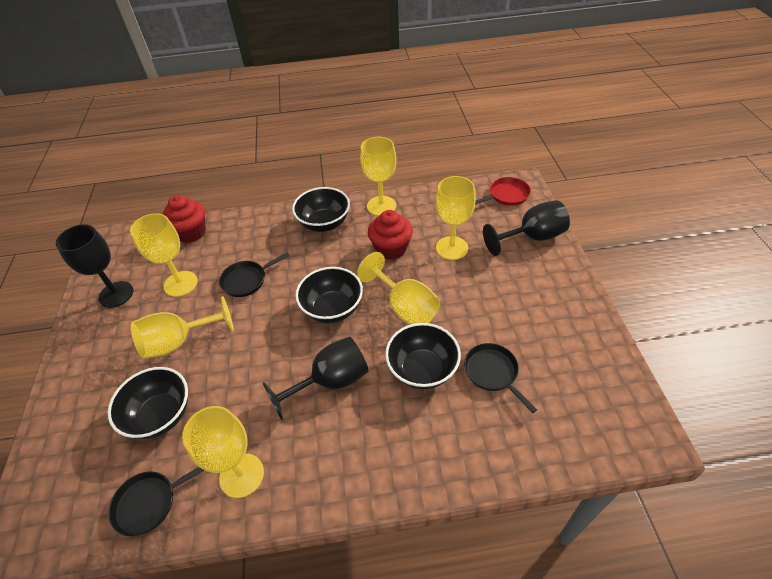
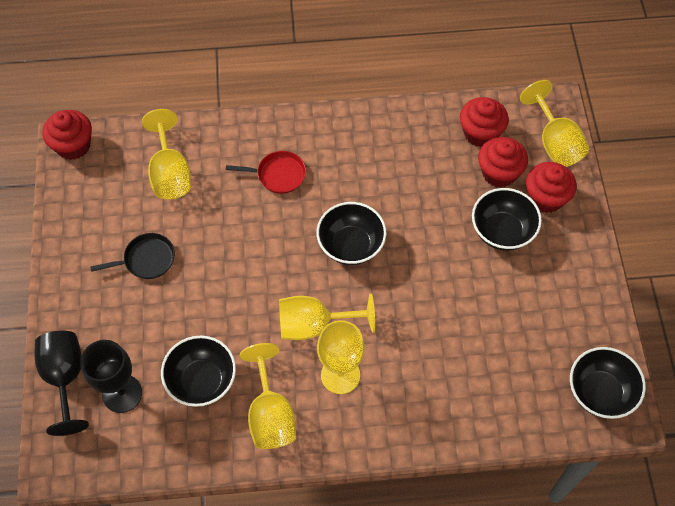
black goblet: 3 -> 2
black pan: 3 -> 1
red cupcake: 2 -> 4
yellow goblet: 6 -> 5

